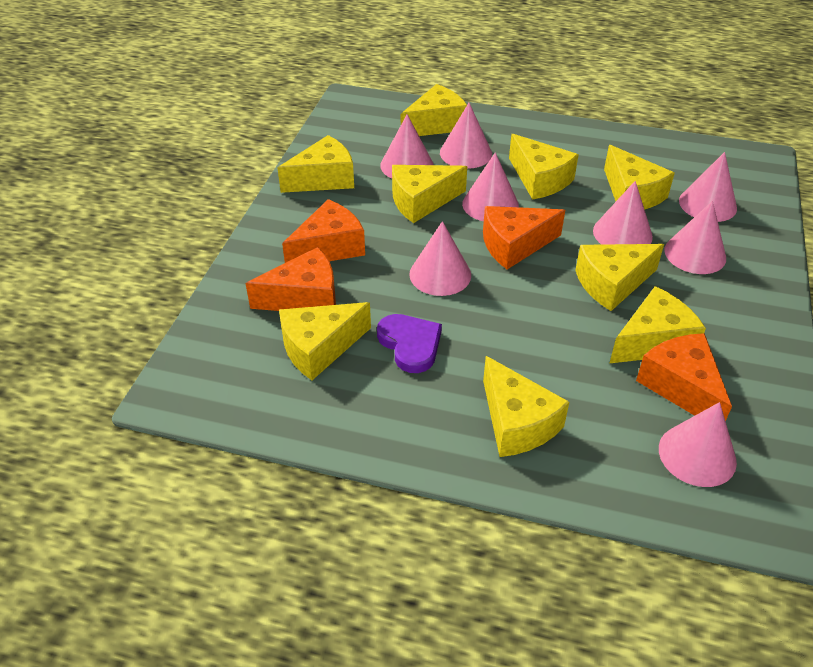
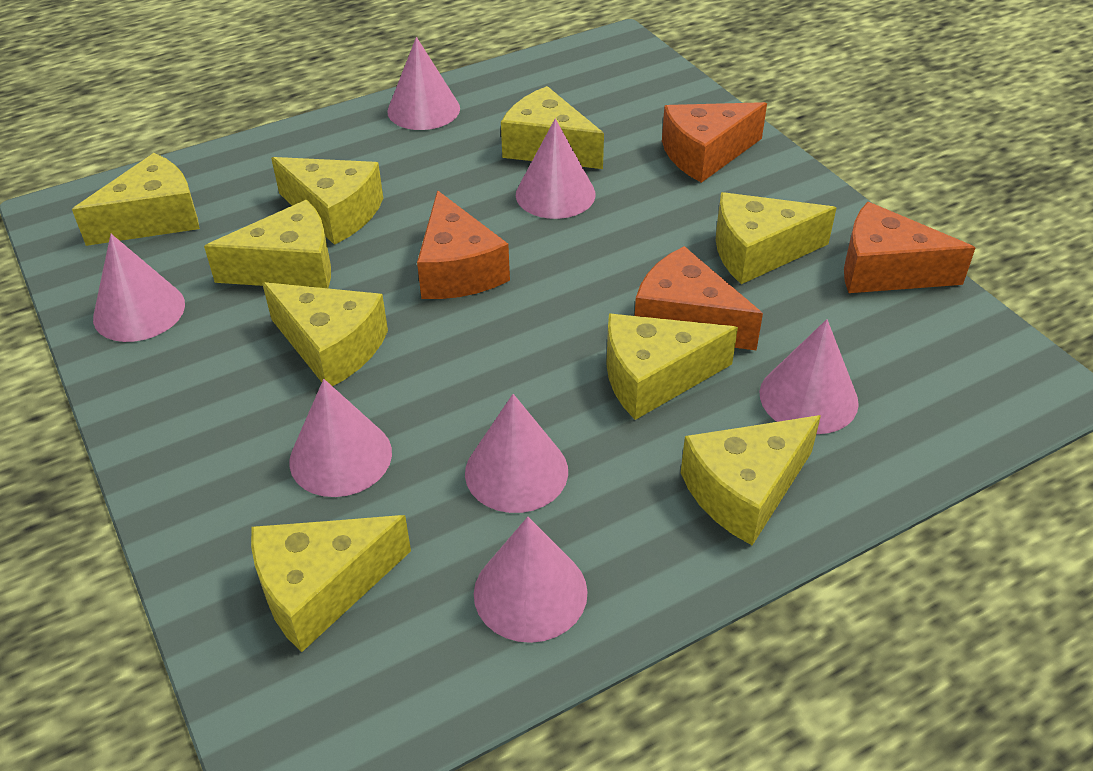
pink cone: 8 -> 7
purple heart: 1 -> 0

